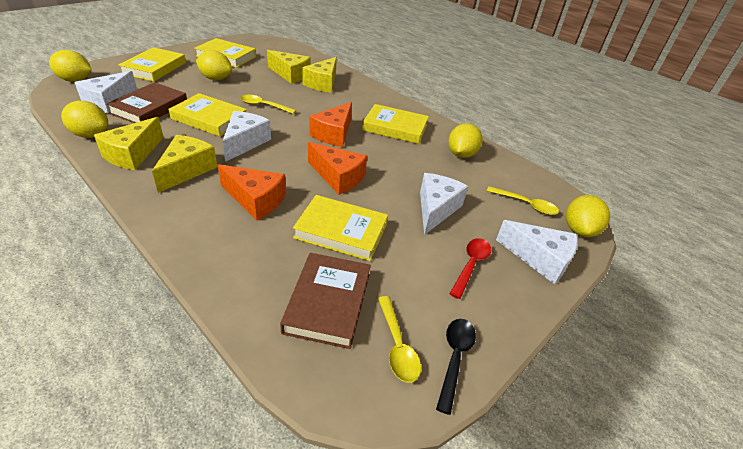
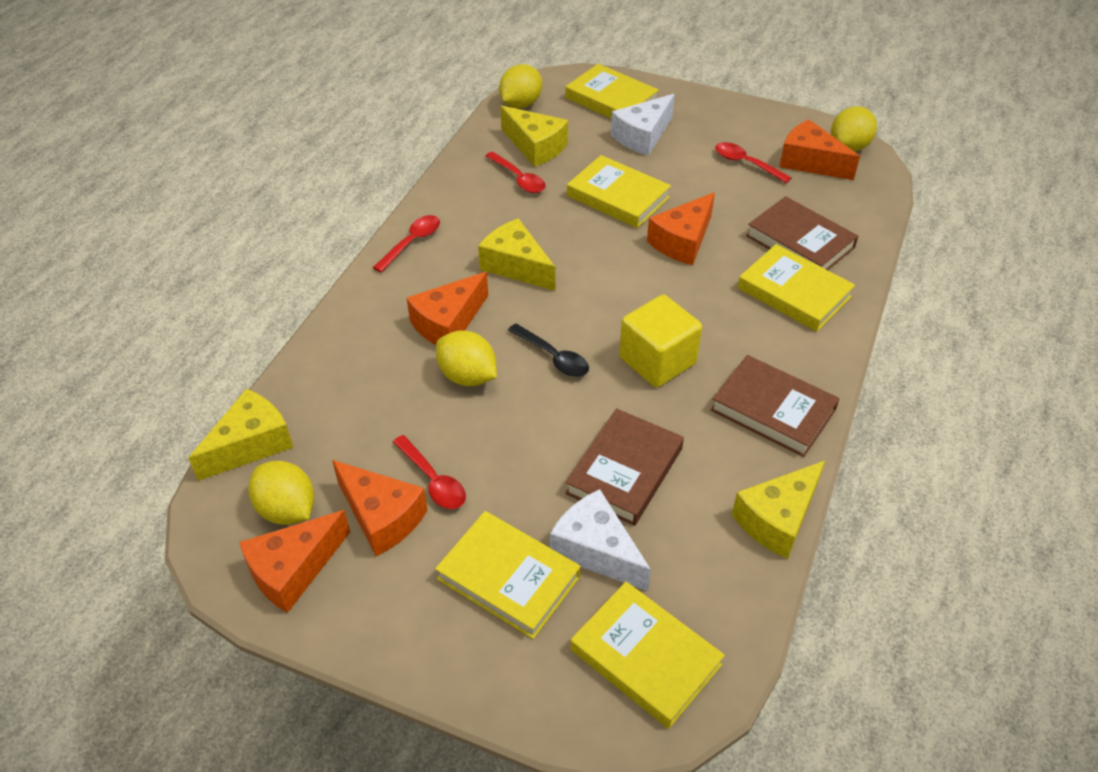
brown book: 2 -> 3
orange cheese: 3 -> 5
red spoon: 1 -> 4
white cheese: 4 -> 2
yellow cube: 0 -> 1
yellow lemon: 5 -> 4
yellow spoon: 3 -> 0

